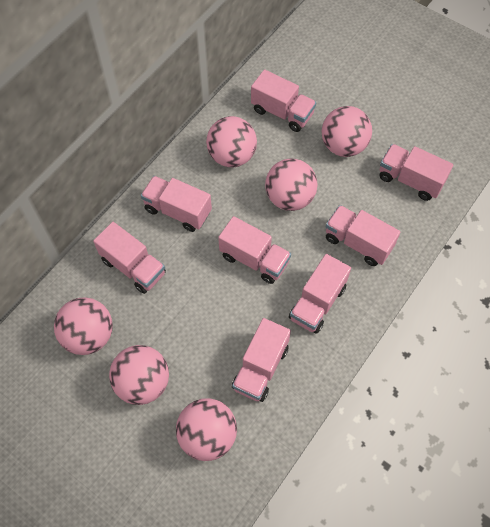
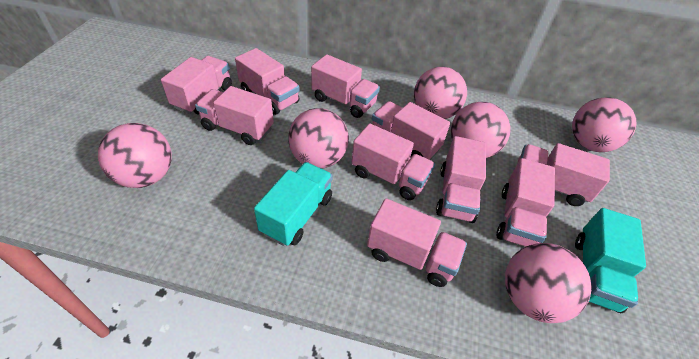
pink truck: 8 -> 10
turquoise truck: 0 -> 2

